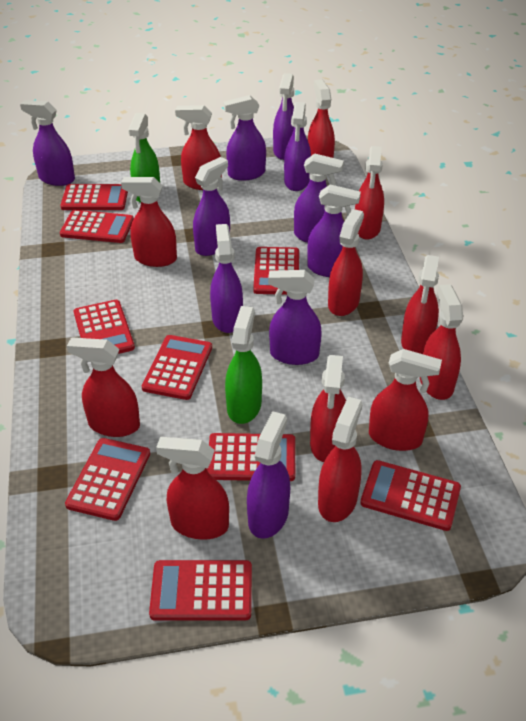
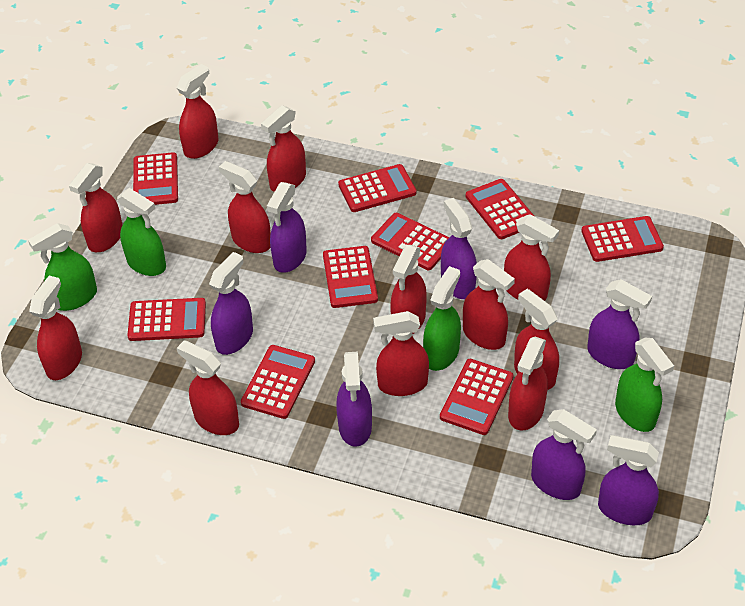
green spray bottle: 2 -> 4
purple spray bottle: 10 -> 7

